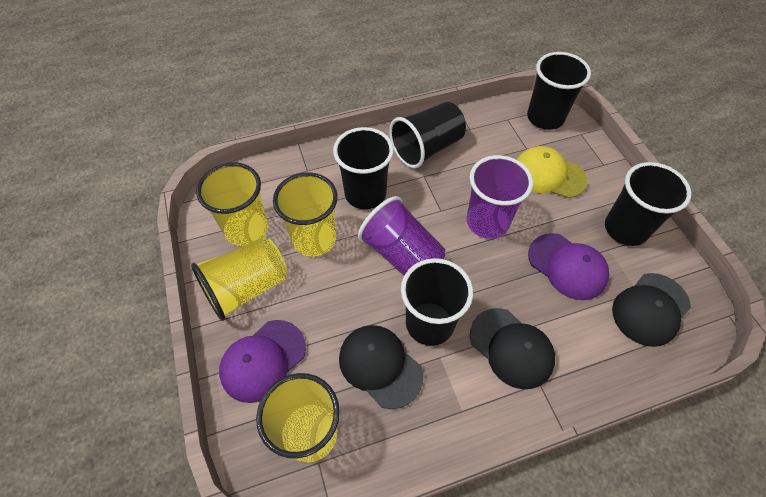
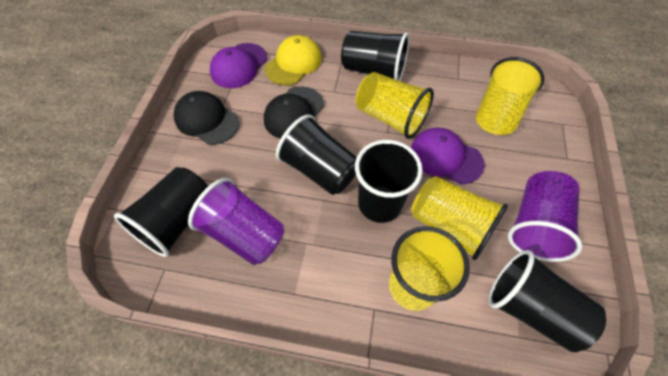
black cap: 3 -> 2

